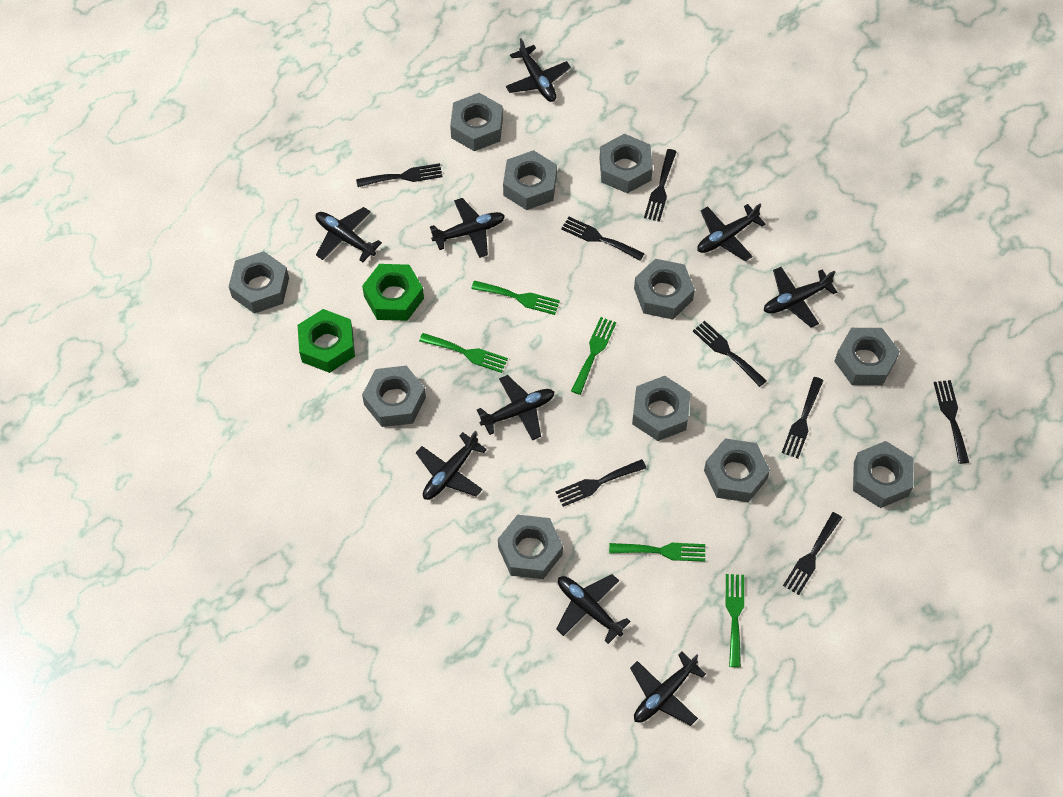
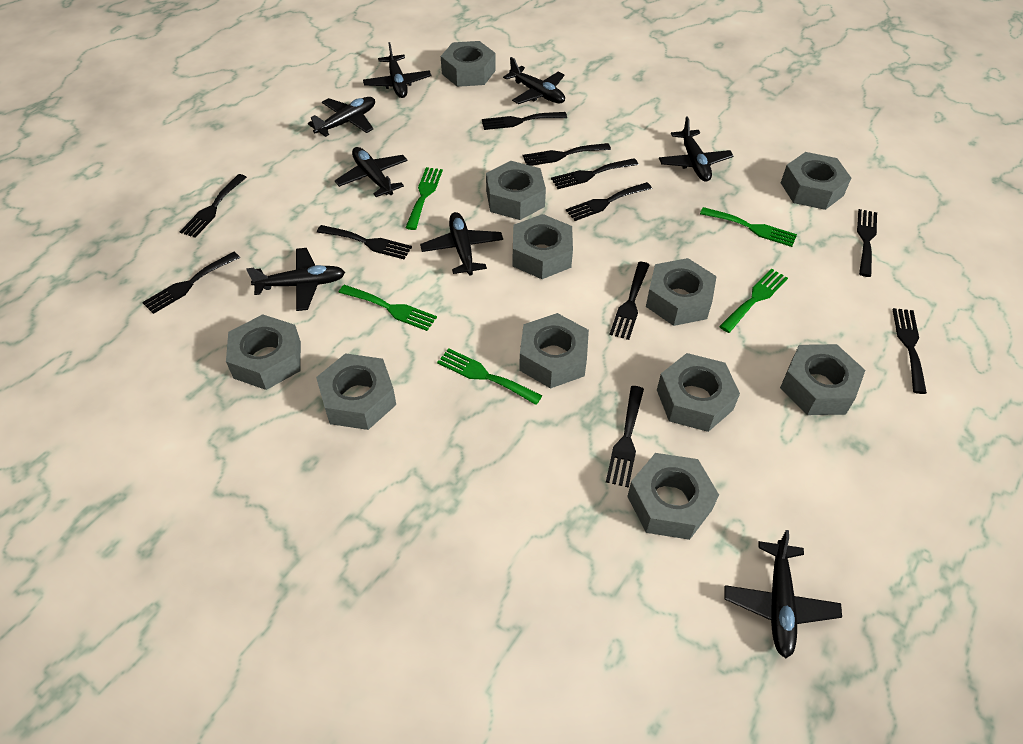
black fork: 8 -> 11
black plane: 9 -> 8
green nut: 2 -> 0

